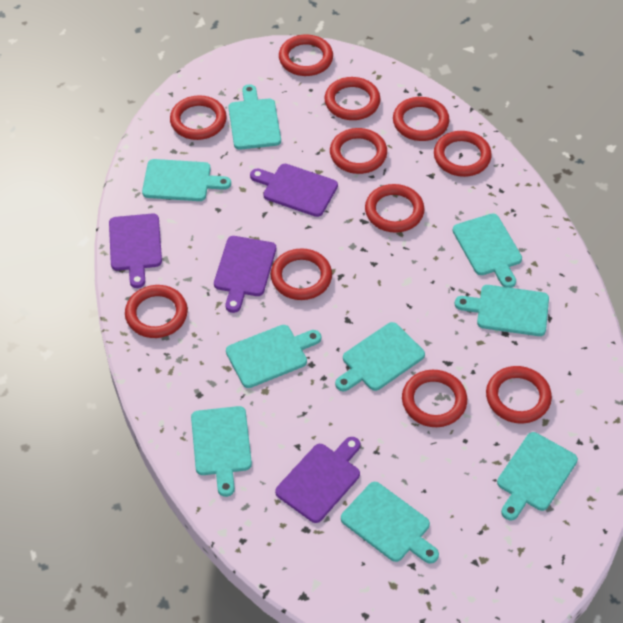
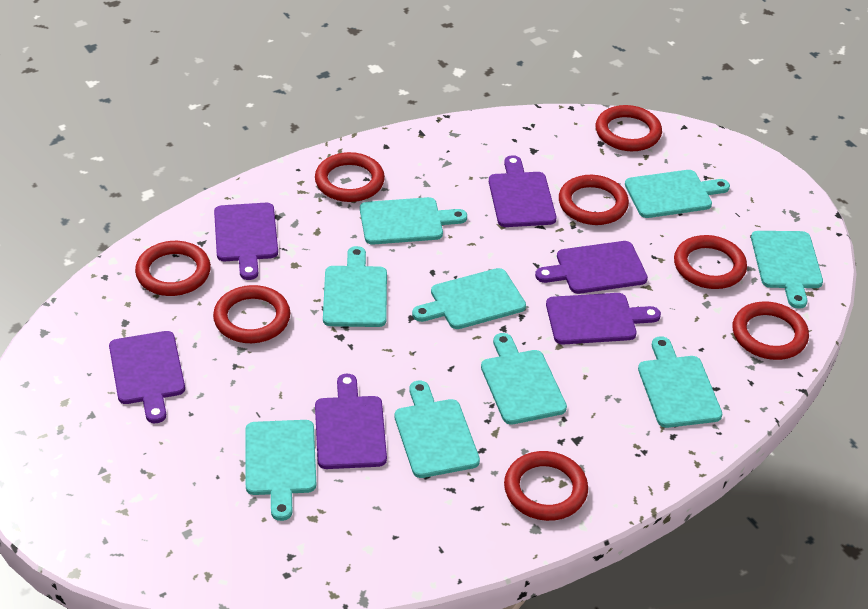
purple cutting board: 4 -> 6
red ring: 11 -> 8

